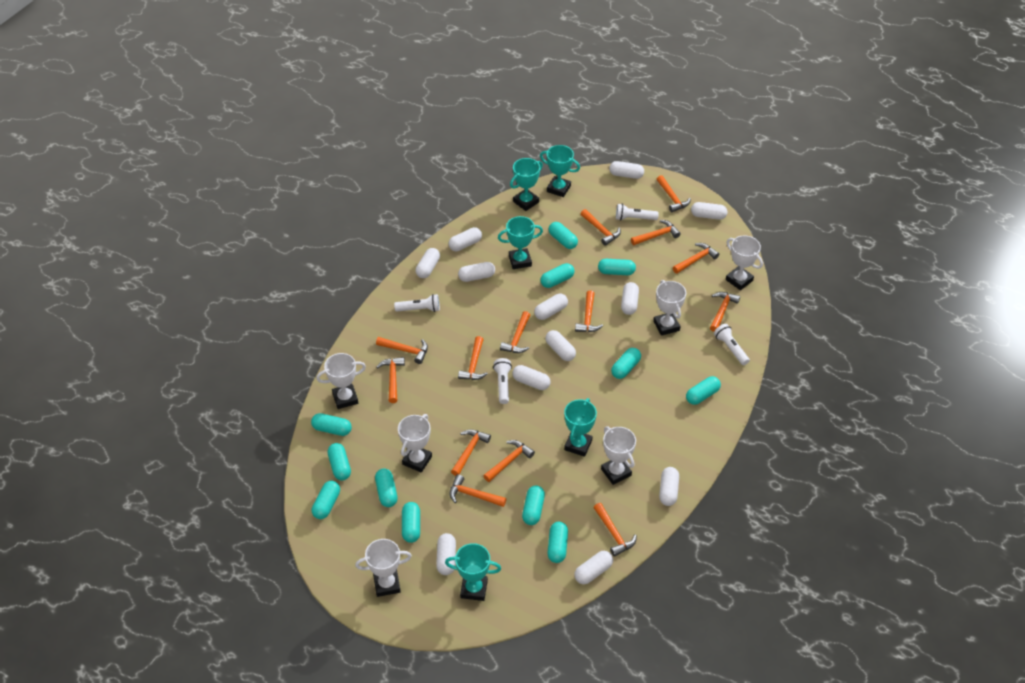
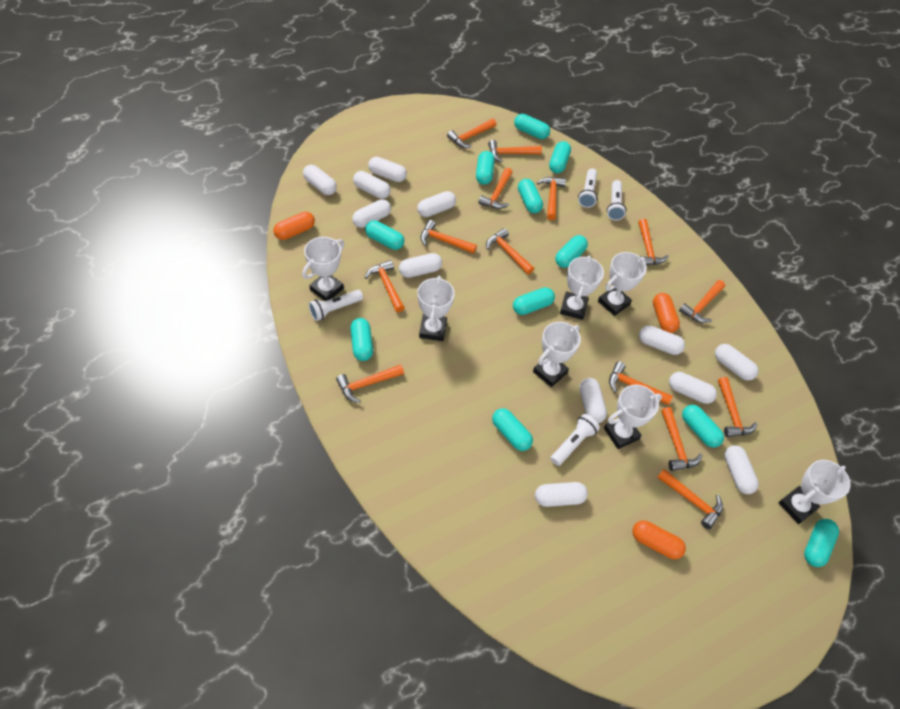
orange capsule: 0 -> 3
turquoise capsule: 12 -> 11
turquoise trophy: 5 -> 0
white trophy: 6 -> 7

